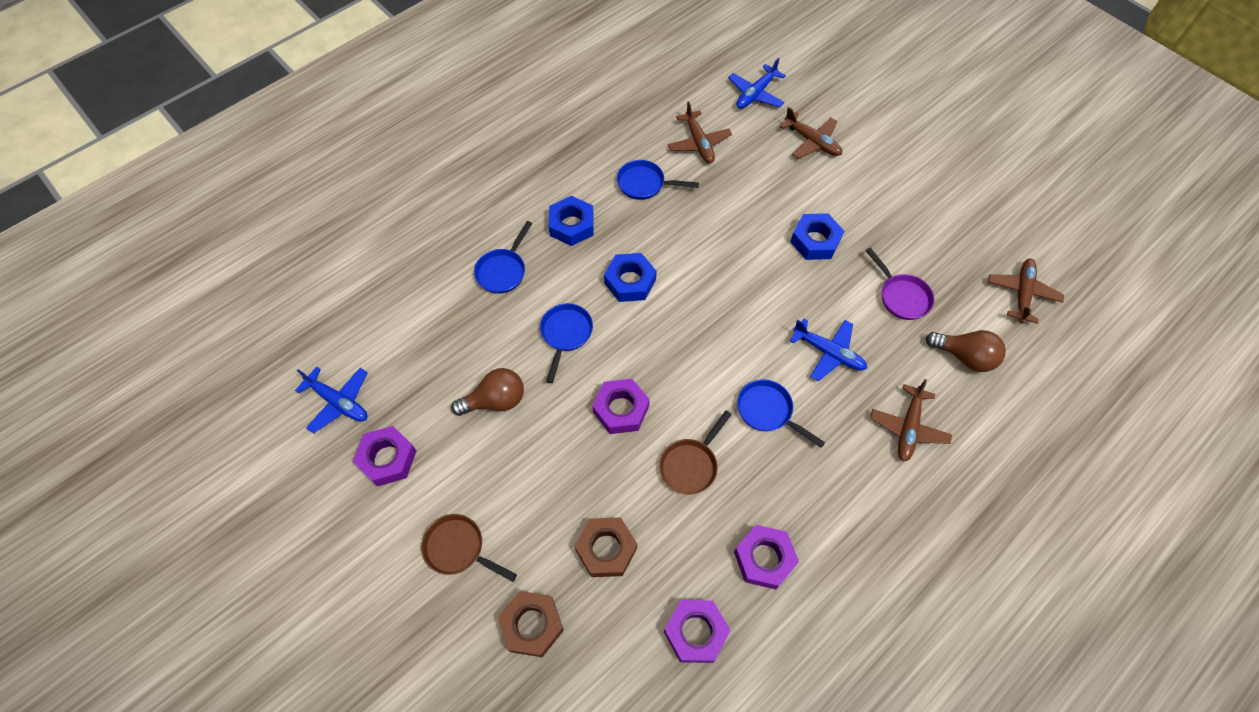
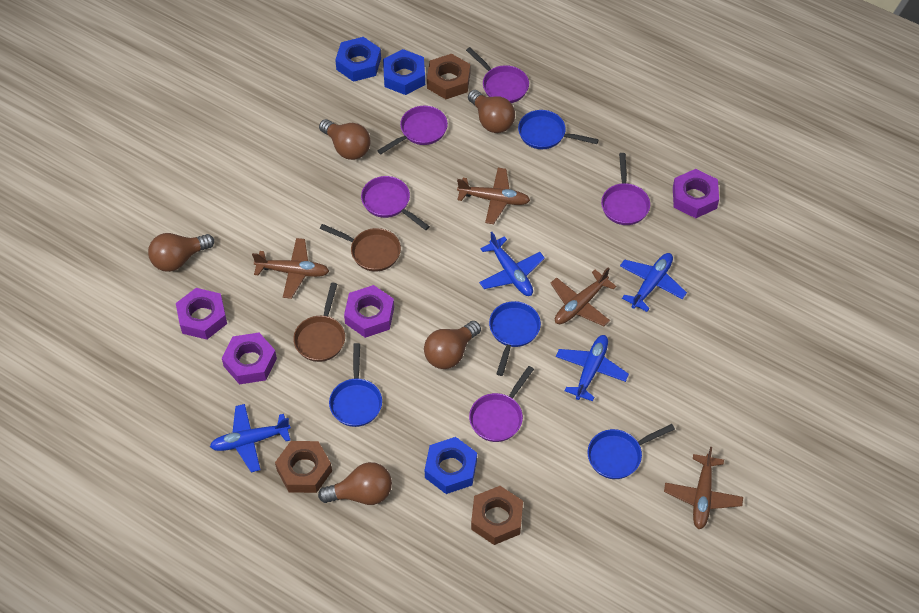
blue plane: 3 -> 4
brown light bulb: 2 -> 5
brown nut: 2 -> 3
purple pan: 1 -> 5

